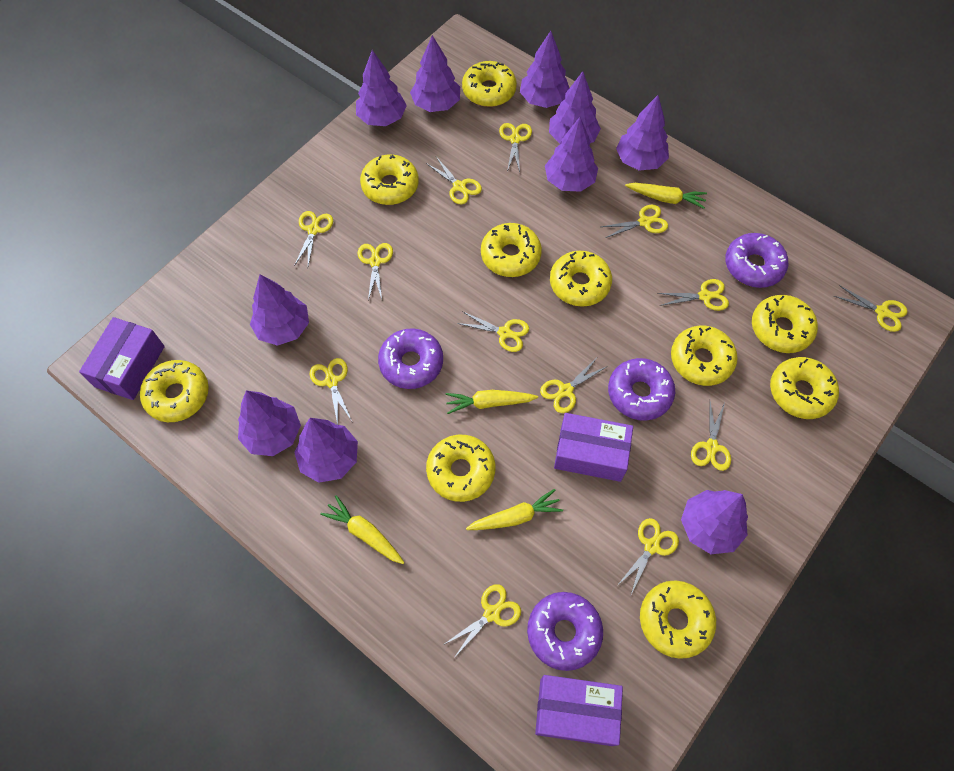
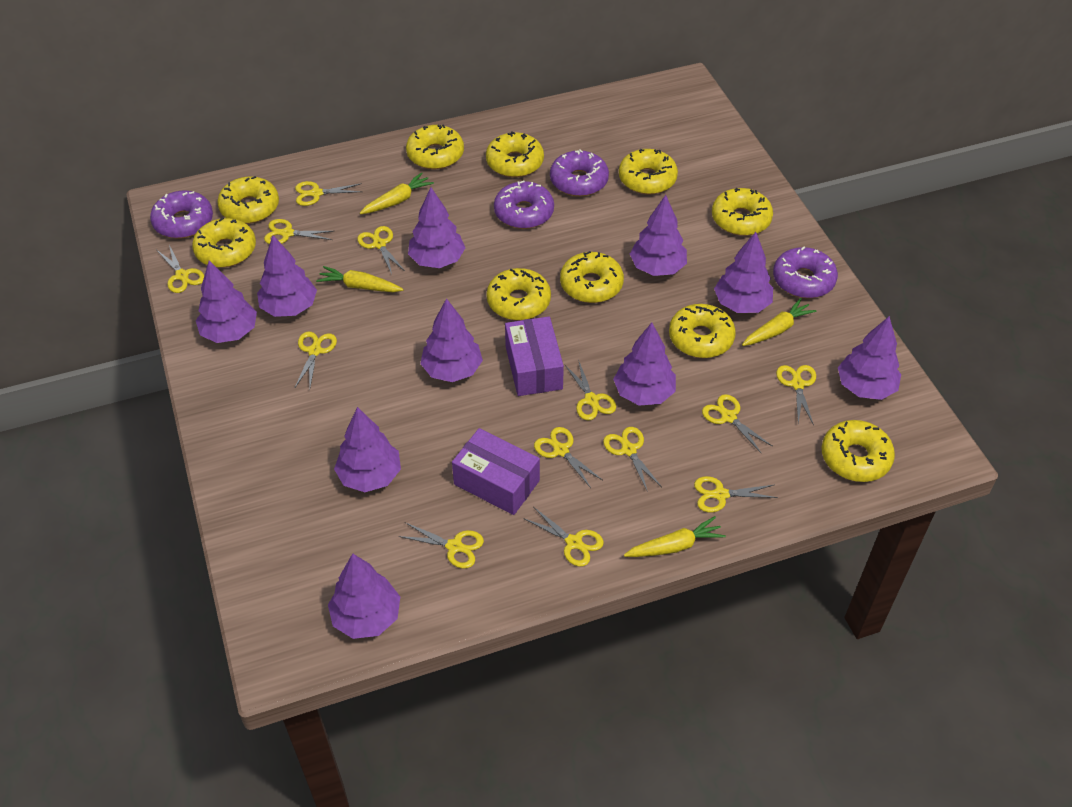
purple box: 3 -> 2

